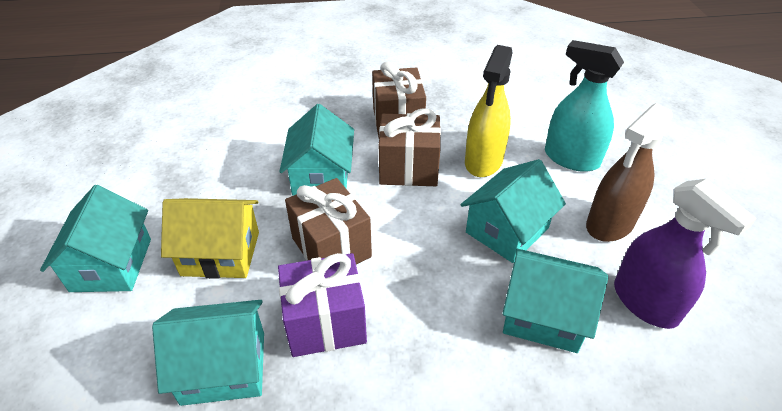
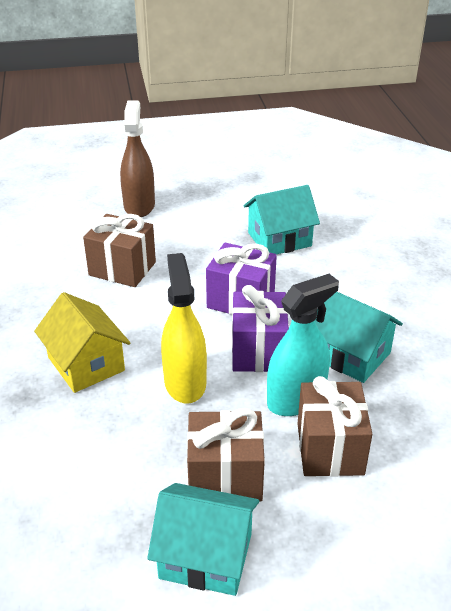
purple gift: 1 -> 2
purple spray bottle: 1 -> 0
turquoise house: 5 -> 3

